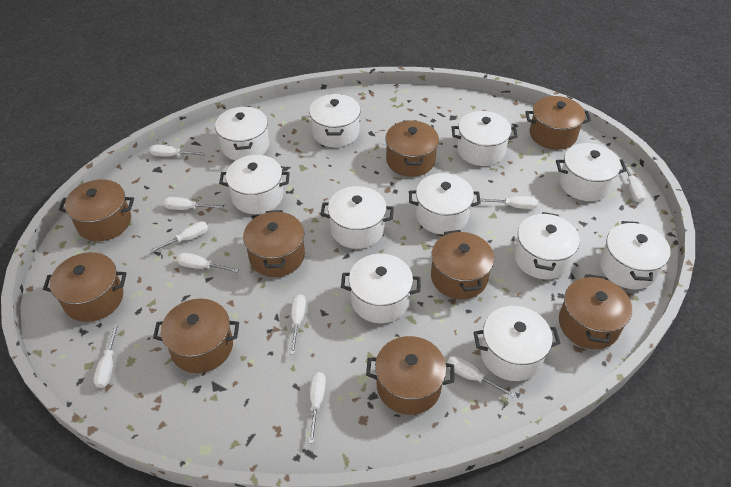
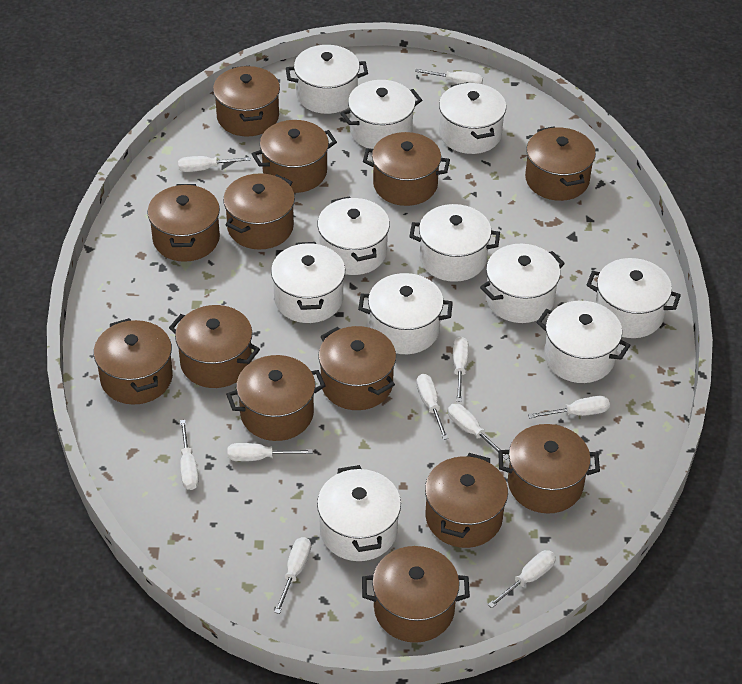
brown pot: 9 -> 13

